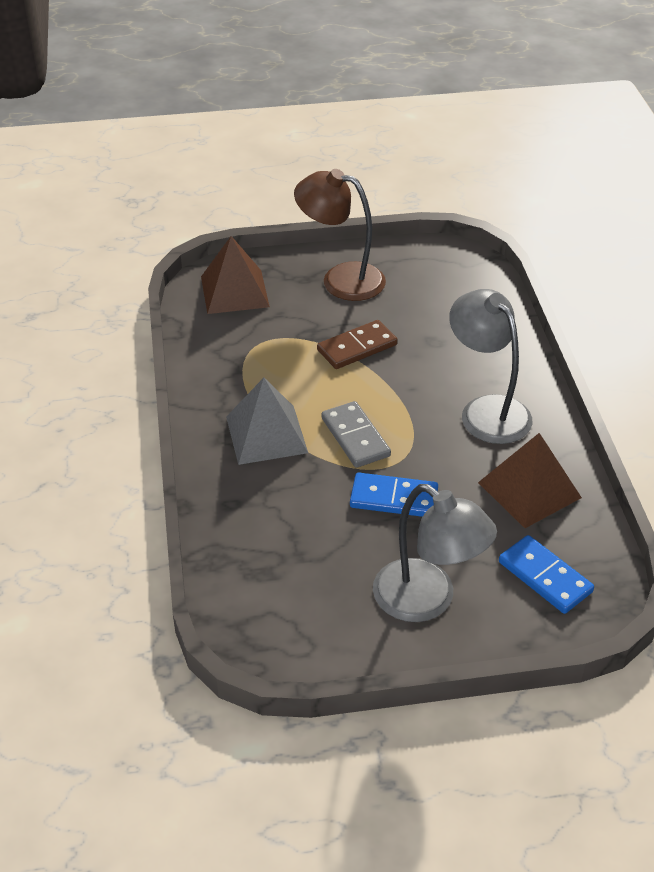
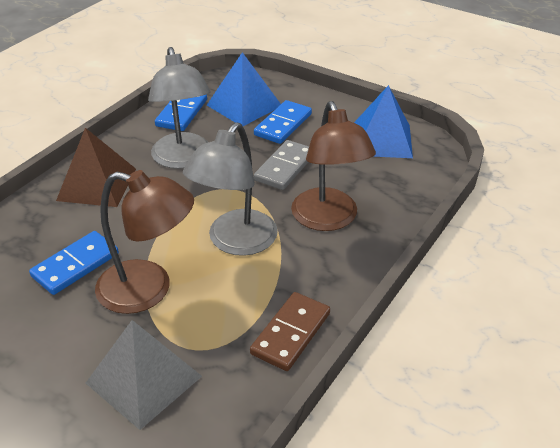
blue domino: 2 -> 3
blue pyramid: 0 -> 2
brown lamp: 1 -> 2
brown pyramid: 2 -> 1

